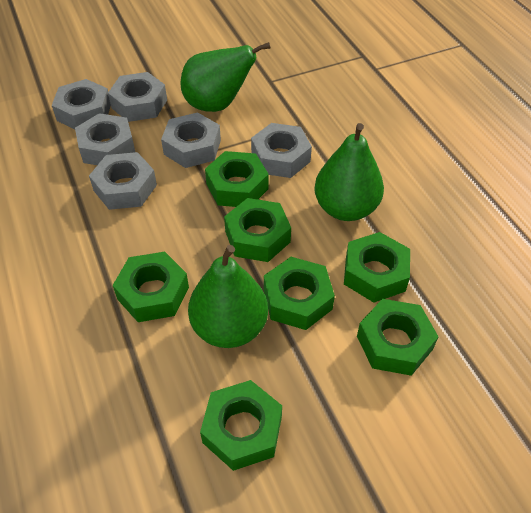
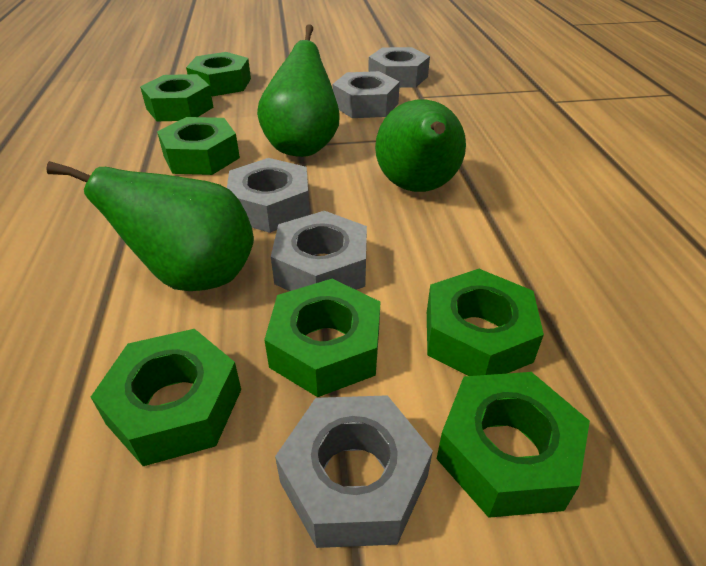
grey nut: 6 -> 5

